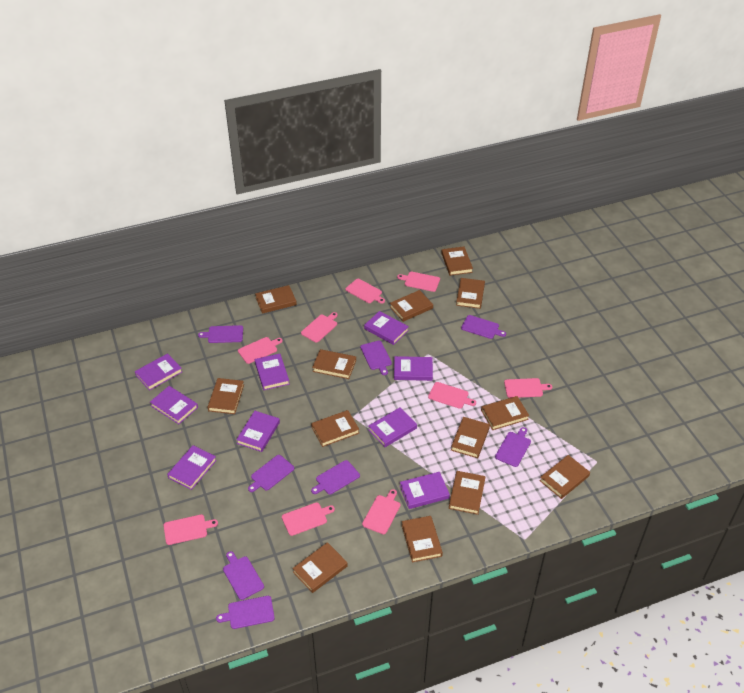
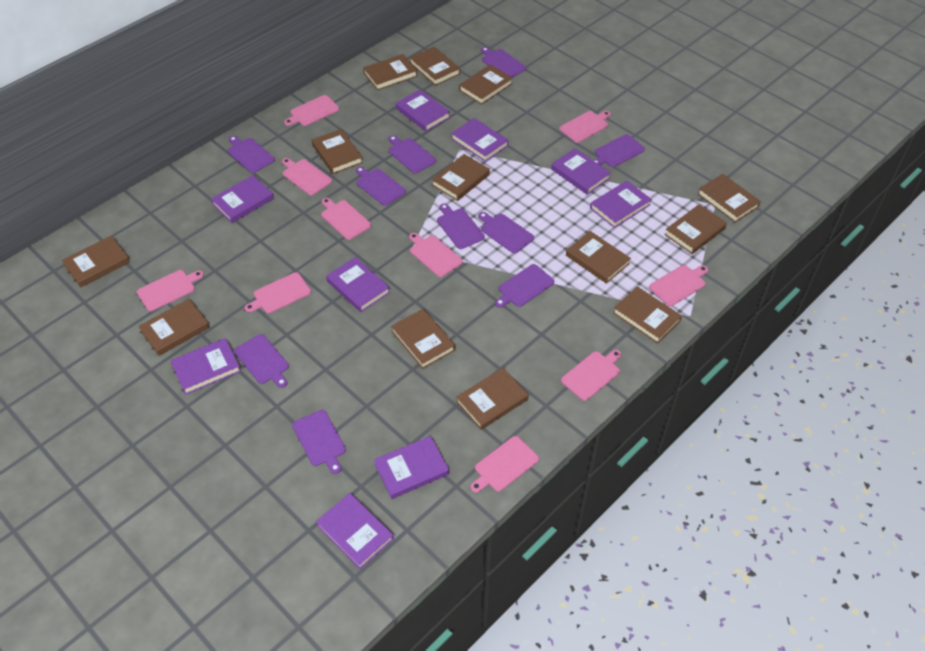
pink cutting board: 9 -> 10
purple cutting board: 8 -> 10

